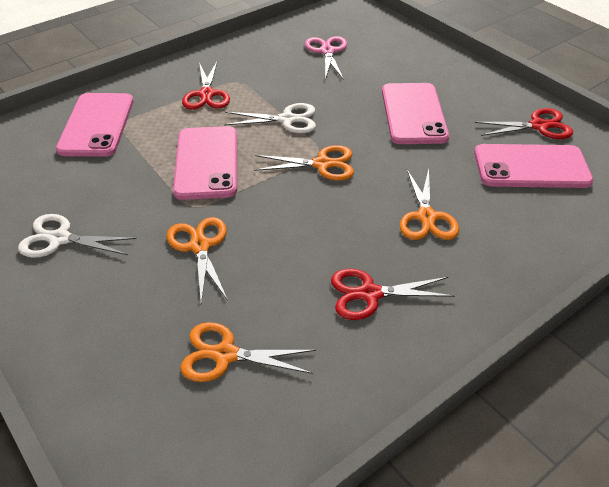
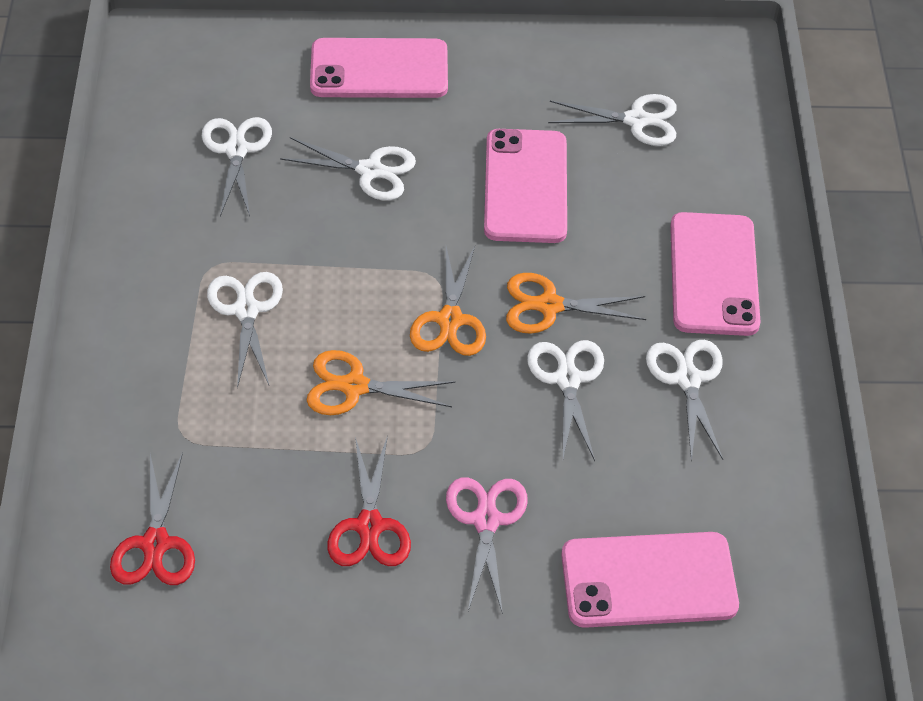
orange scissors: 4 -> 3
red scissors: 3 -> 2
white scissors: 2 -> 6

